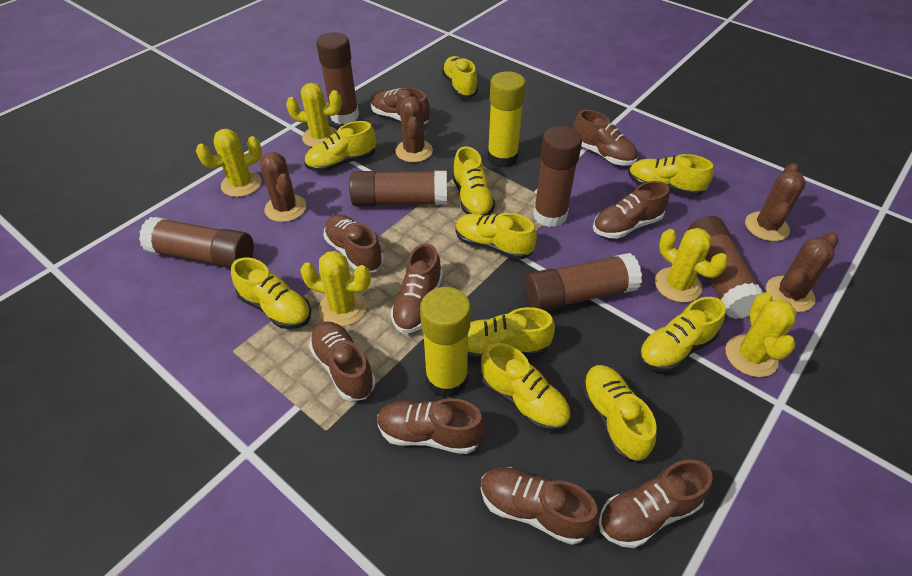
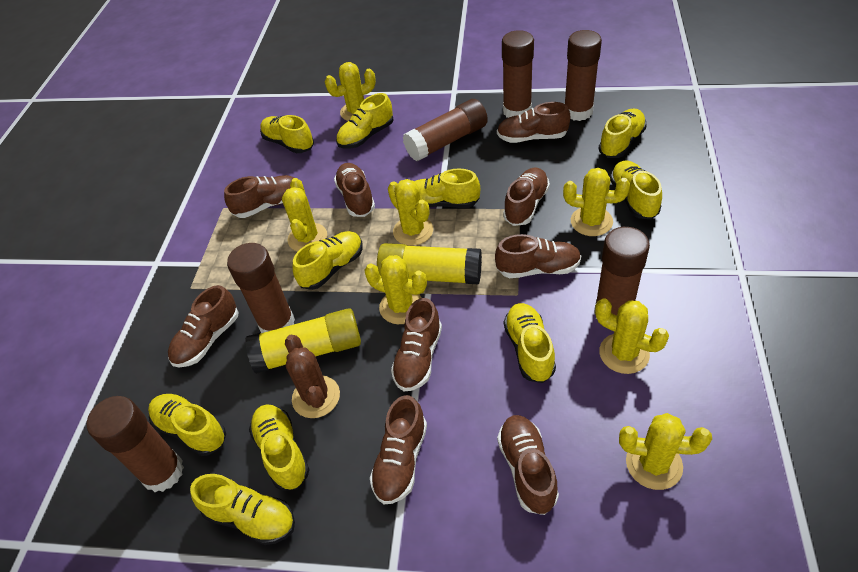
brown cactus: 4 -> 1
yellow cactus: 5 -> 7

